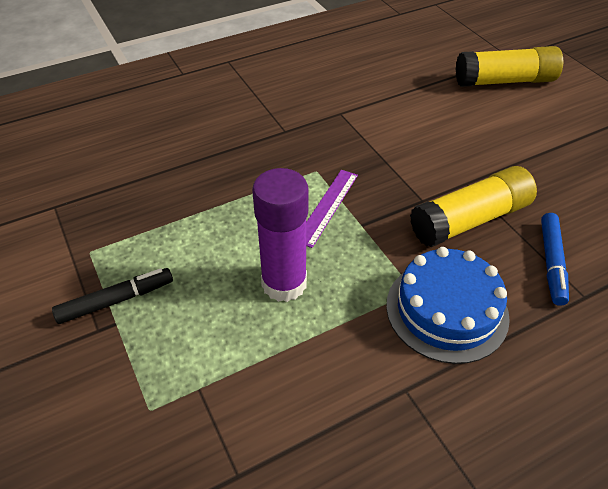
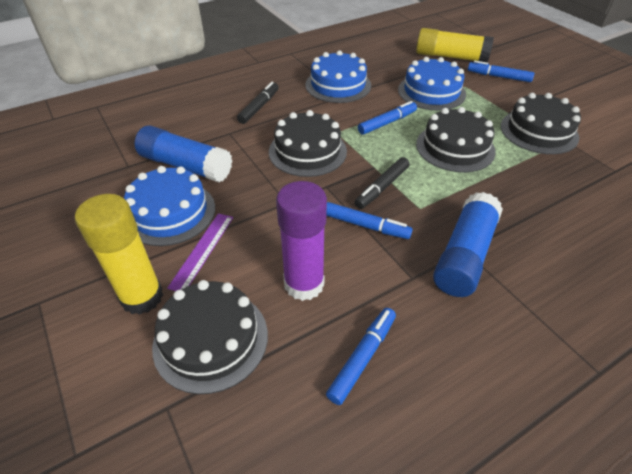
black cake: 0 -> 4
black marker: 1 -> 2
blue cake: 1 -> 3
blue glue stick: 0 -> 2
blue marker: 1 -> 4

